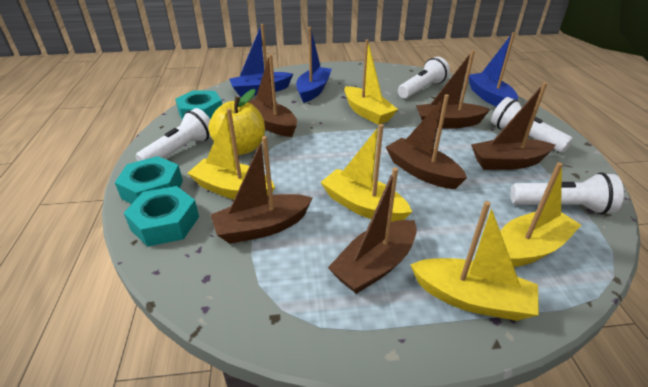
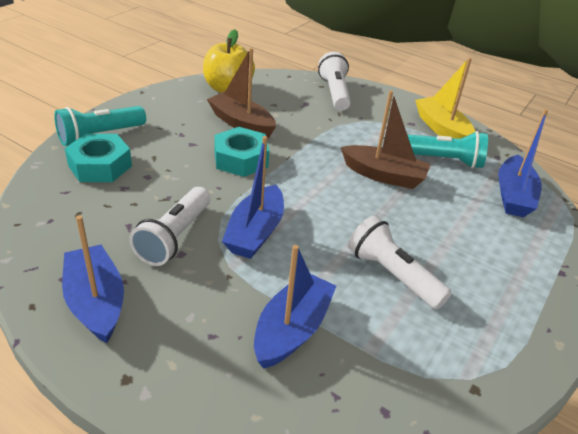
blue boat: 3 -> 4
brown boat: 6 -> 2
turquoise flashlight: 0 -> 2
turquoise nut: 3 -> 2
white flashlight: 4 -> 3
yellow boat: 5 -> 1

